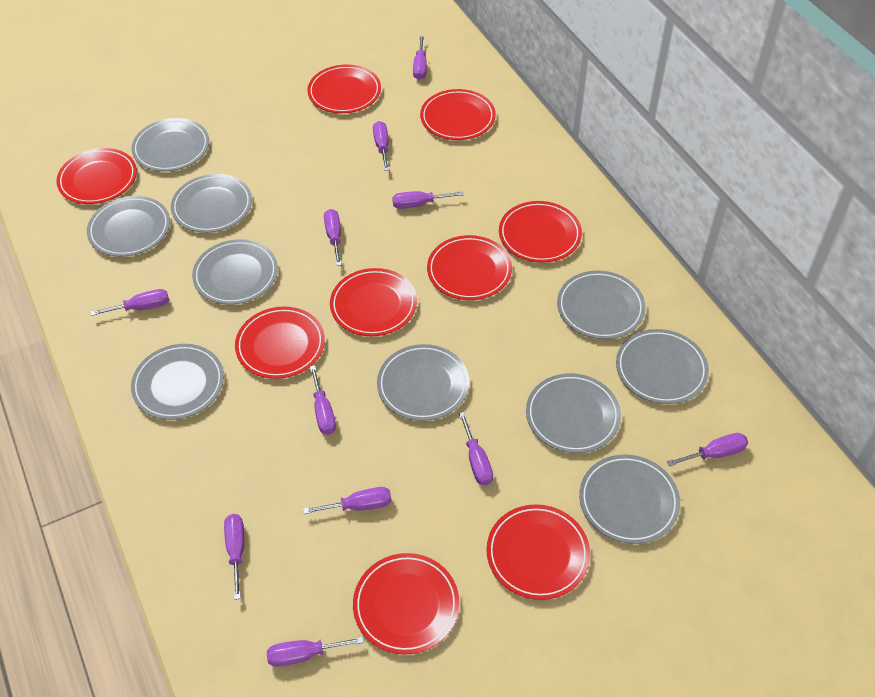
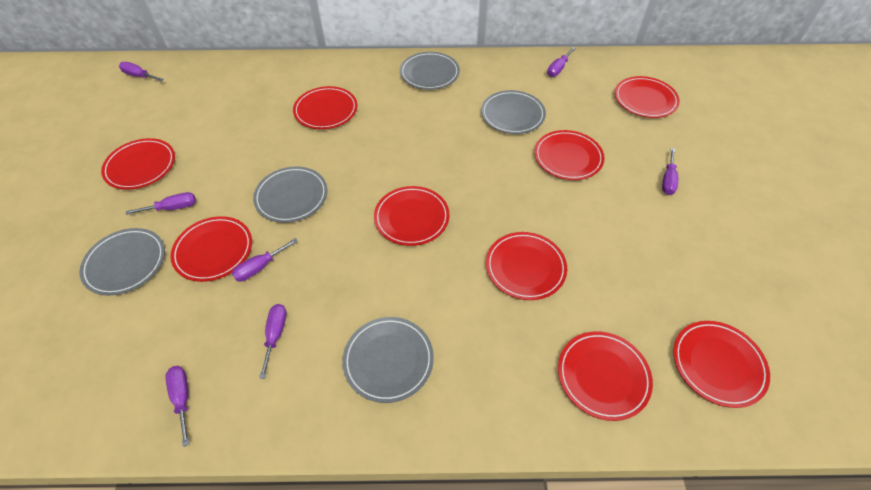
grey plate: 10 -> 5
purple screwdriver: 11 -> 7

